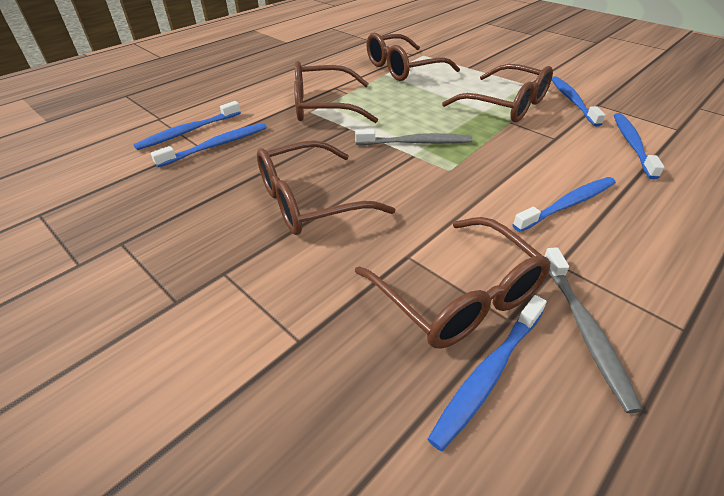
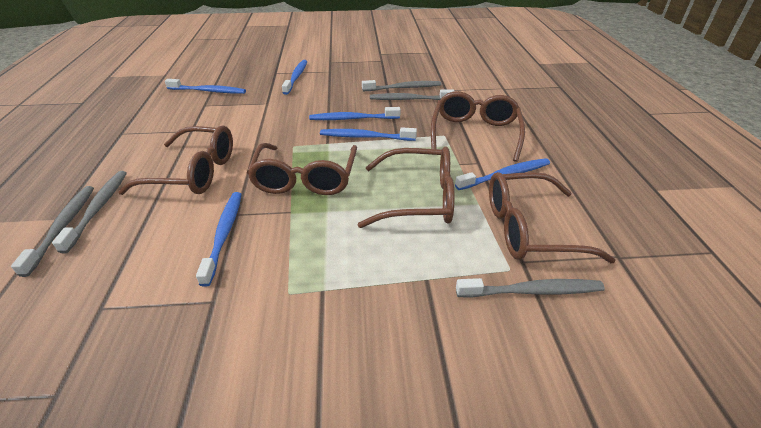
grey toothbrush: 2 -> 5

